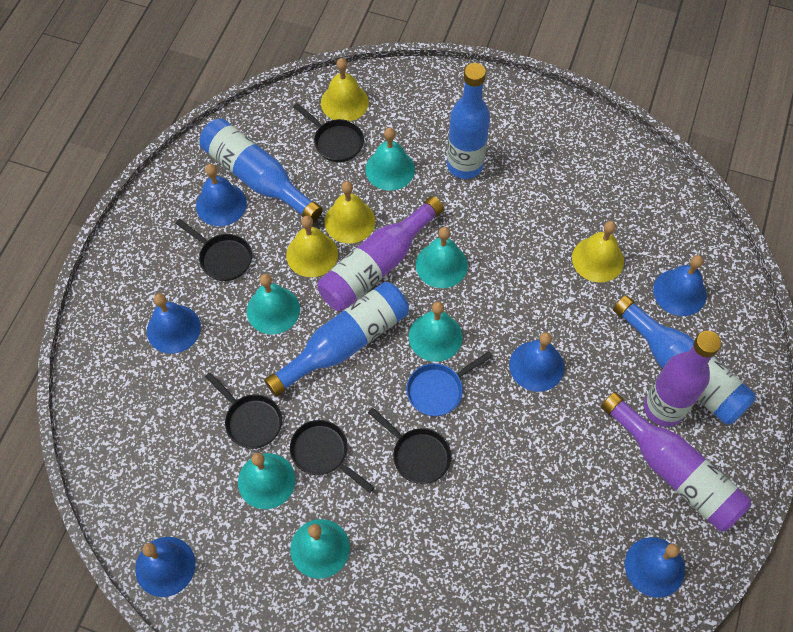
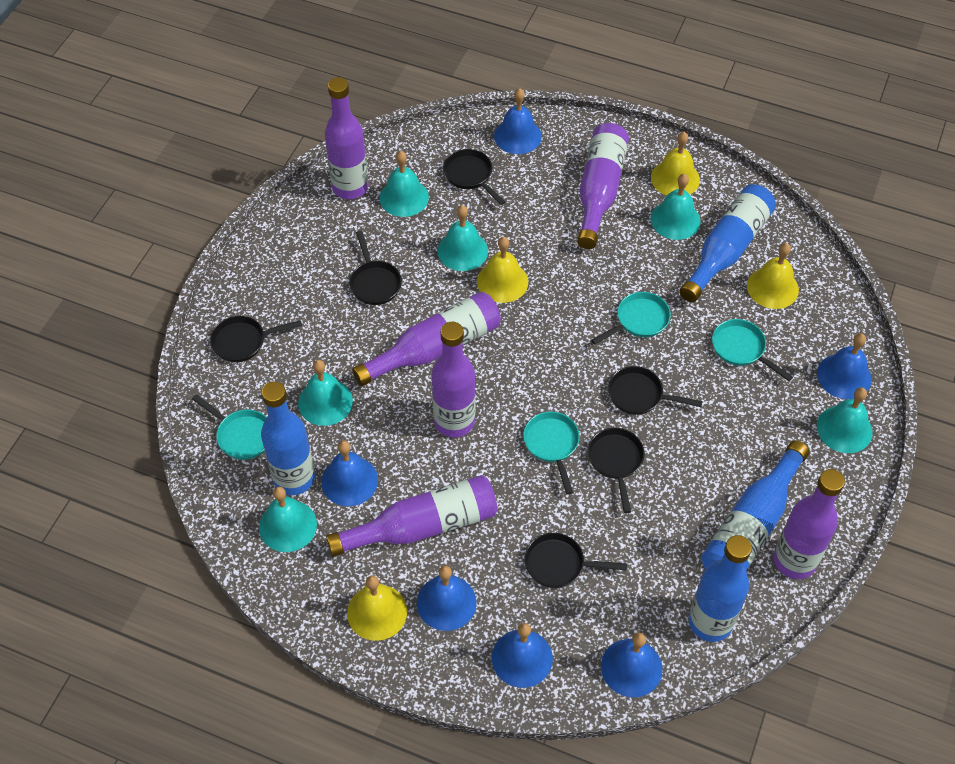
black pan: 5 -> 6
blue pan: 1 -> 0
purple bottle: 3 -> 6
turquoise pan: 0 -> 4

